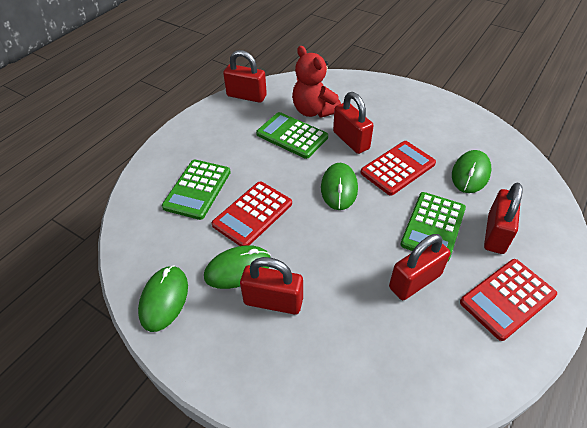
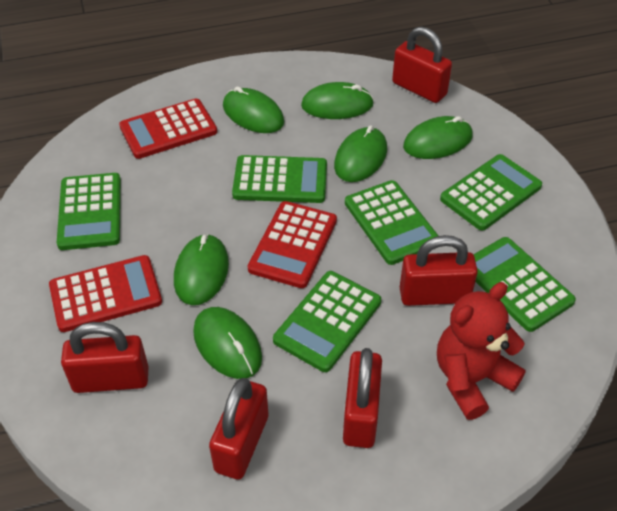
green calculator: 3 -> 6
green mouse: 4 -> 6

